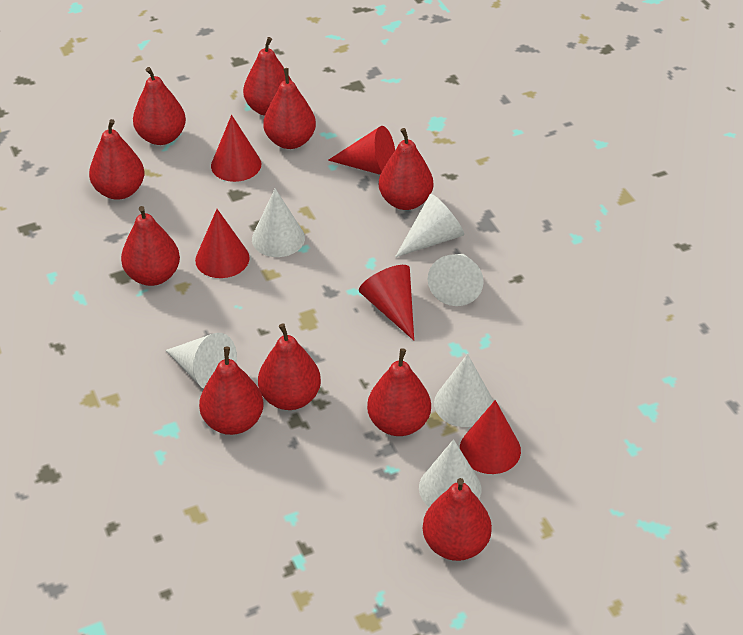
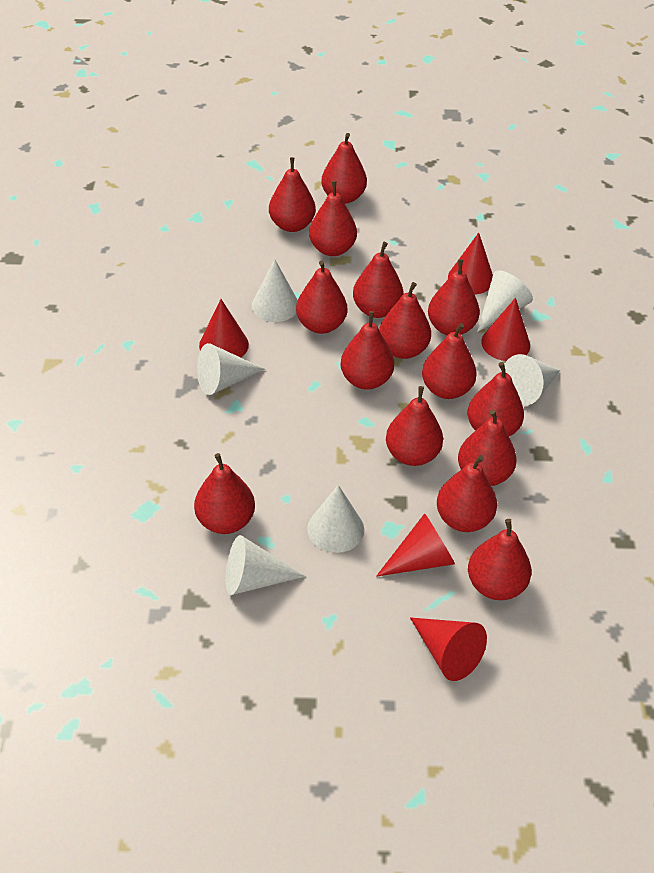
red pear: 10 -> 15

